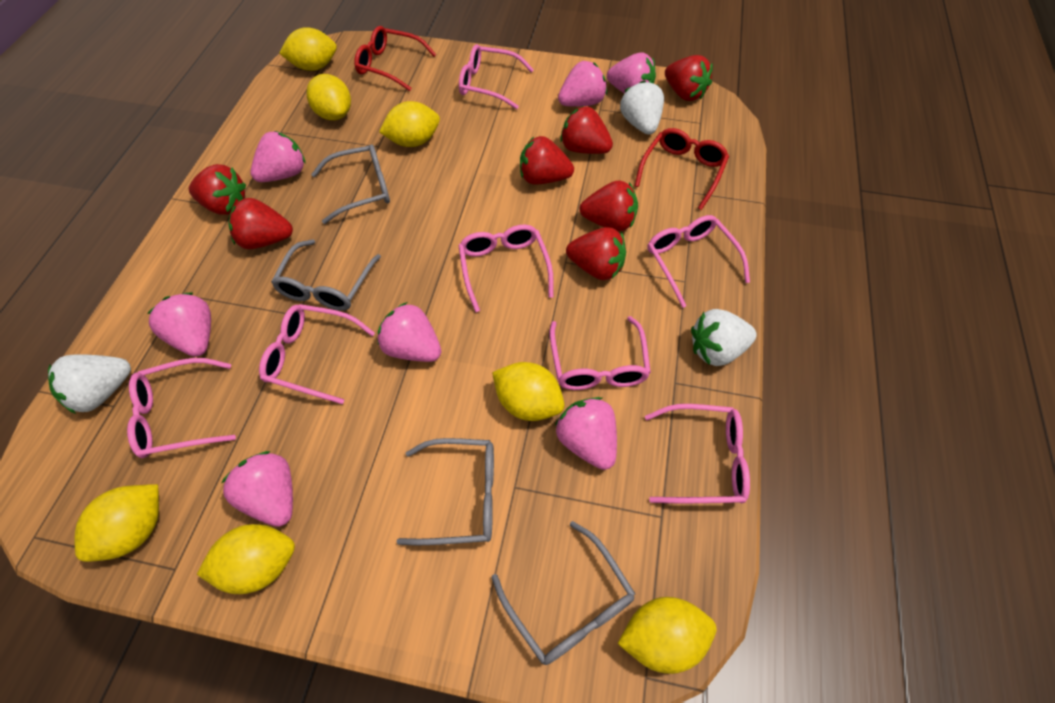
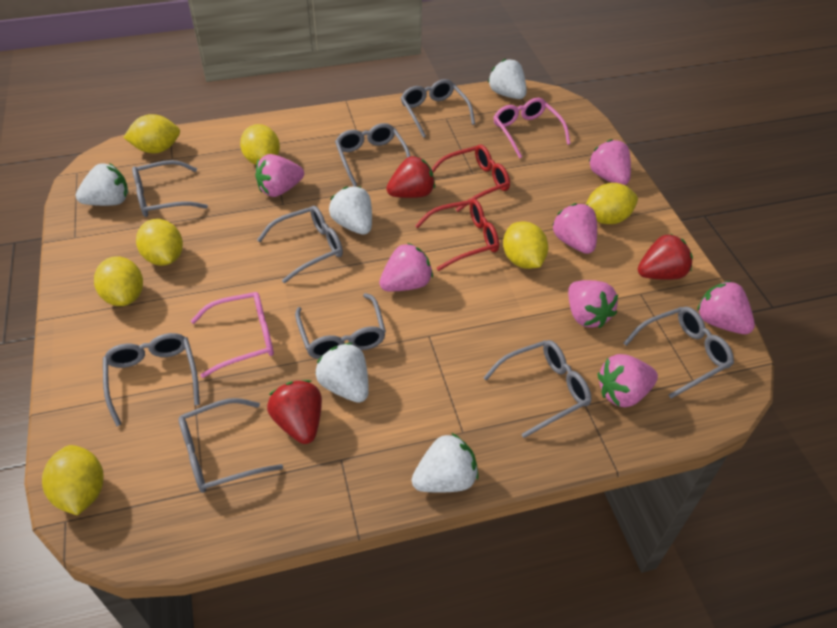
grey glasses: 4 -> 9
pink glasses: 7 -> 2
red strawberry: 7 -> 3
white strawberry: 3 -> 5

